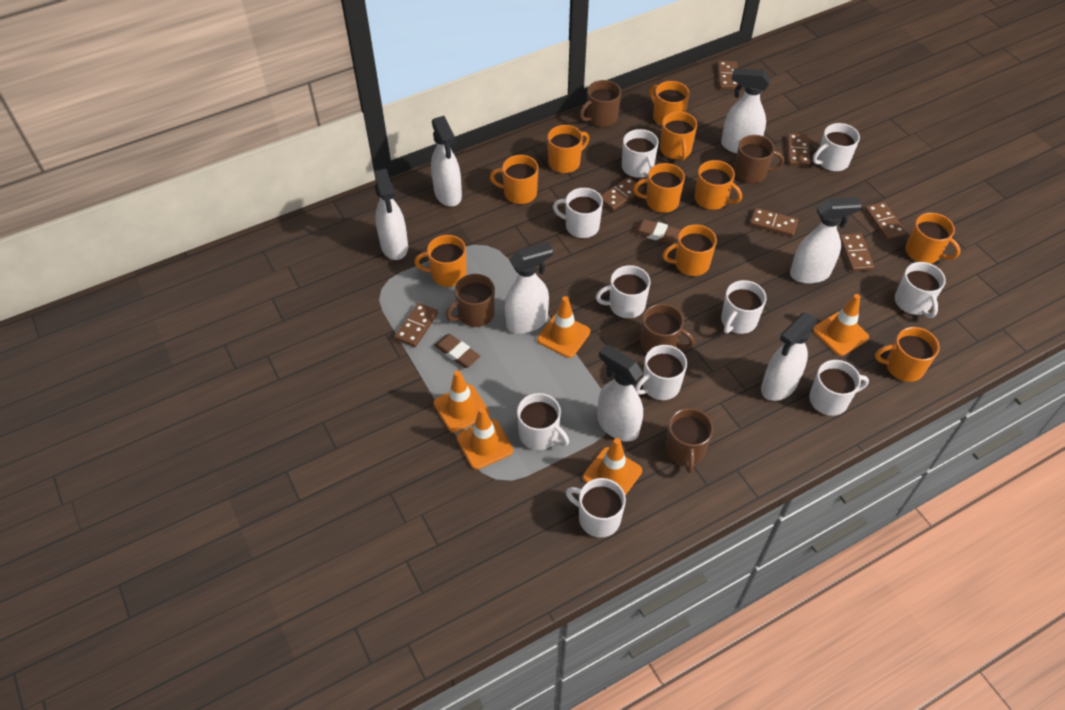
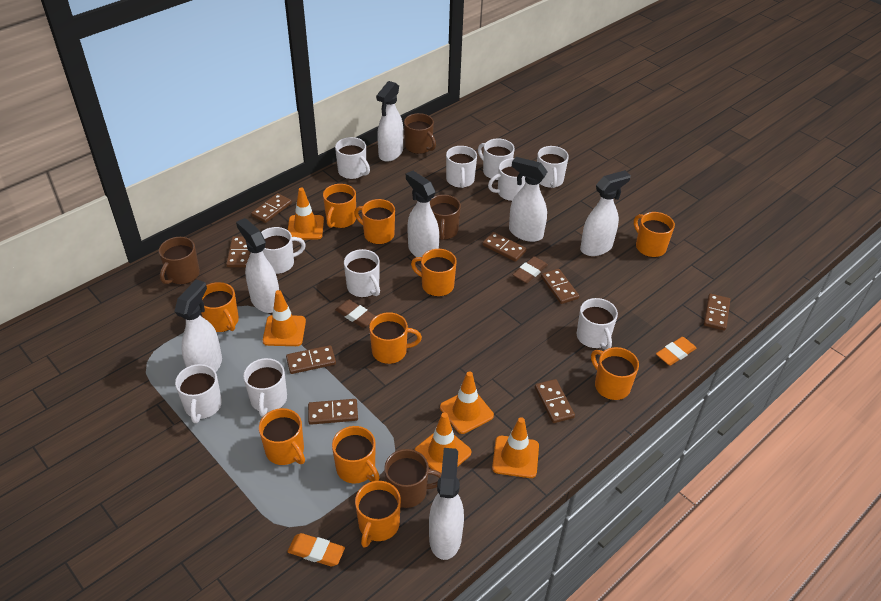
brown domino: 7 -> 8
brown mug: 5 -> 4
orange eraser: 0 -> 2

